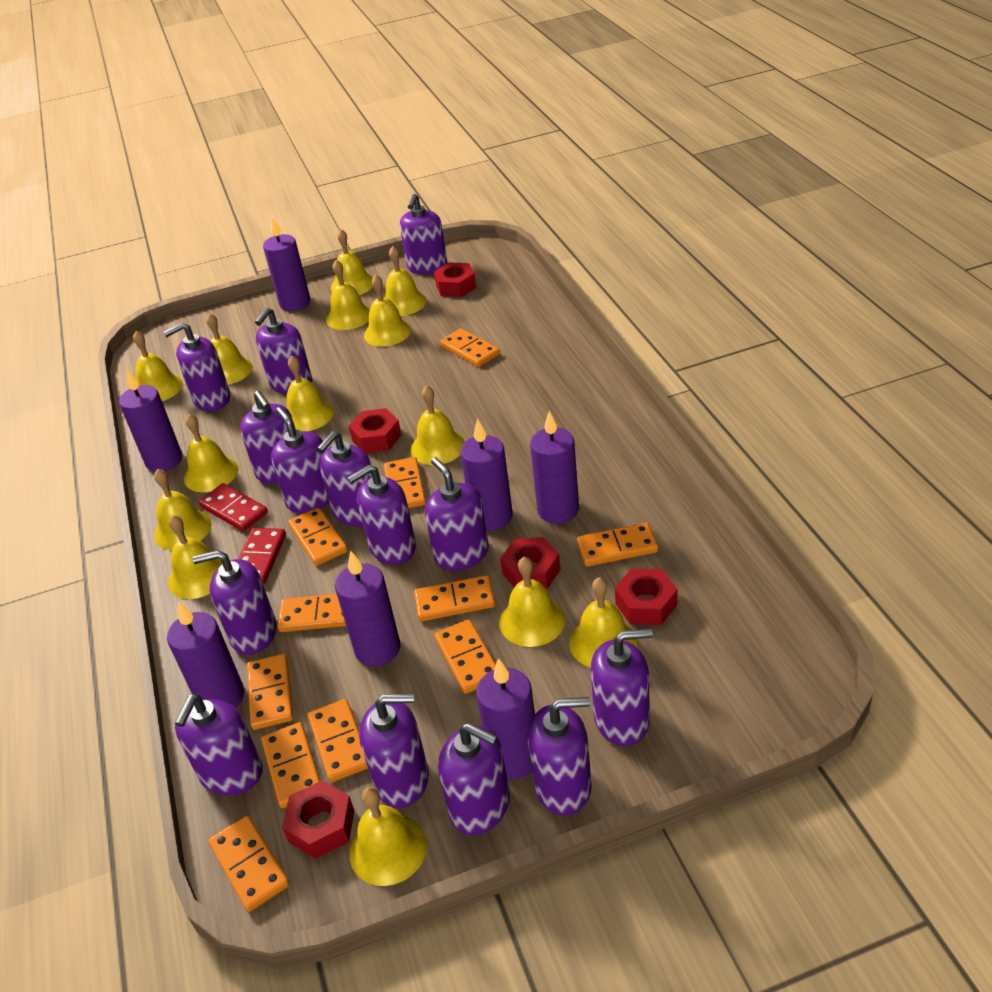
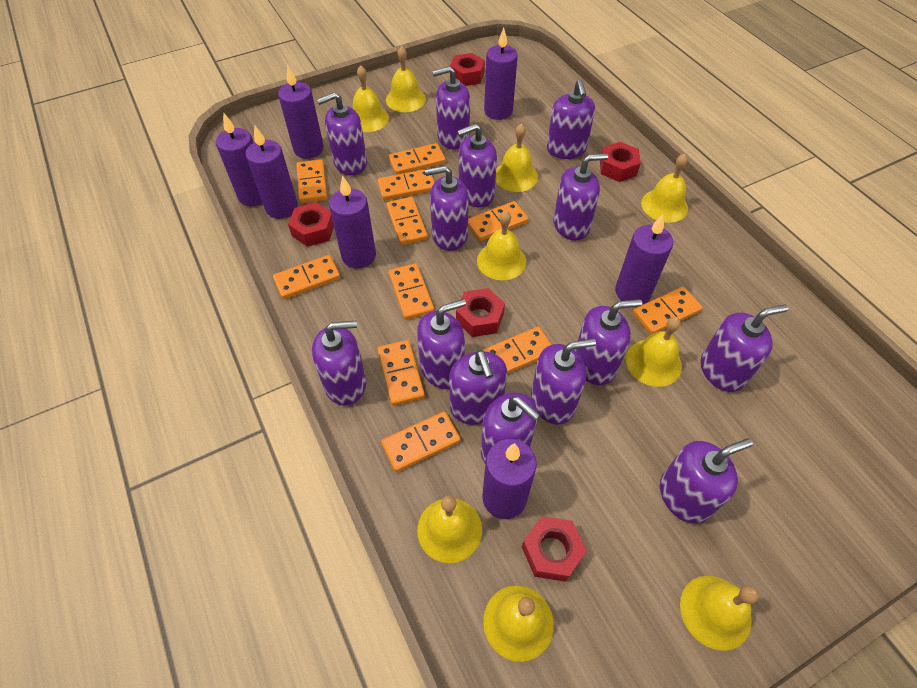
red domino: 2 -> 0
yellow bell: 14 -> 9

